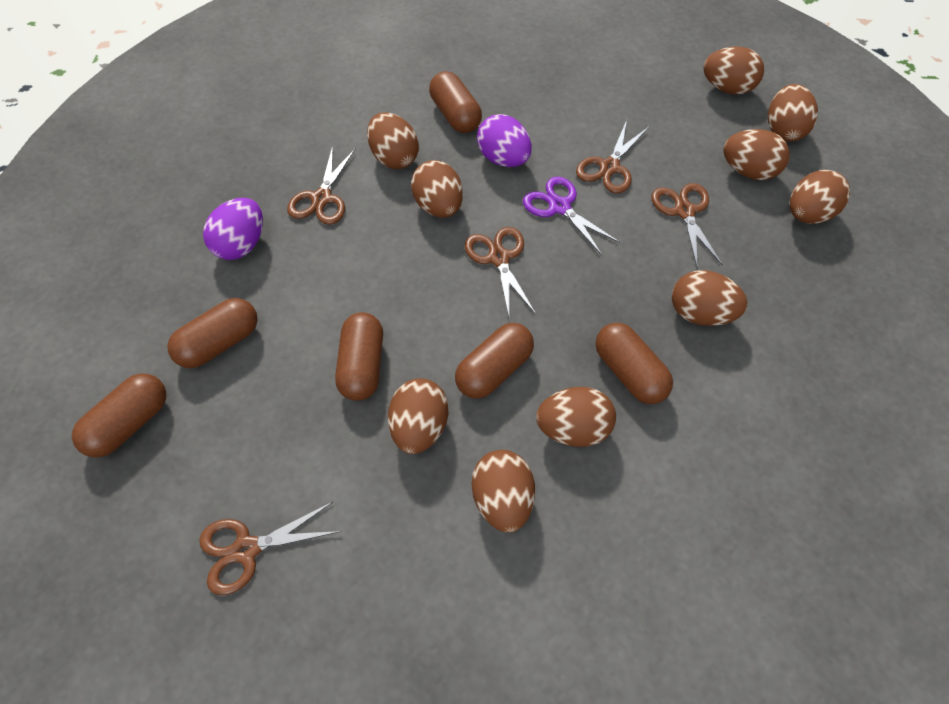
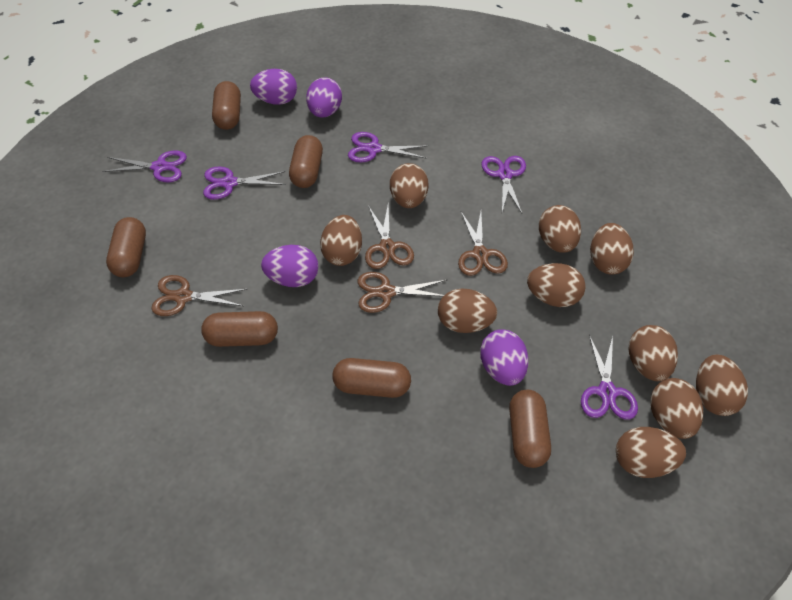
brown scissors: 5 -> 4
purple egg: 2 -> 4
purple scissors: 1 -> 5

